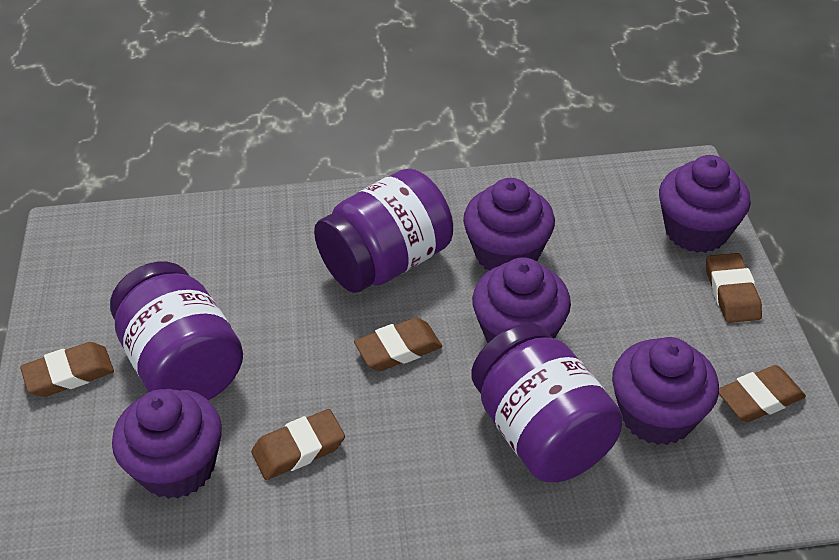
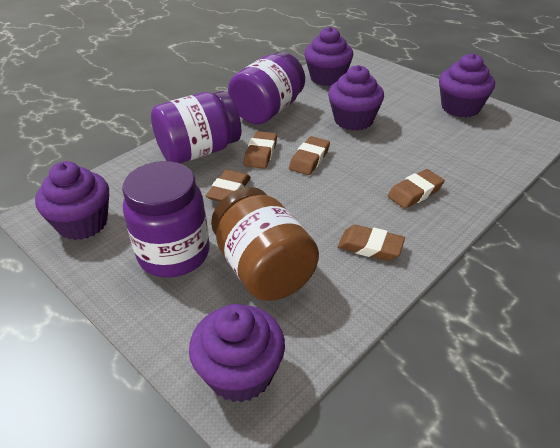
brown jar: 0 -> 1

